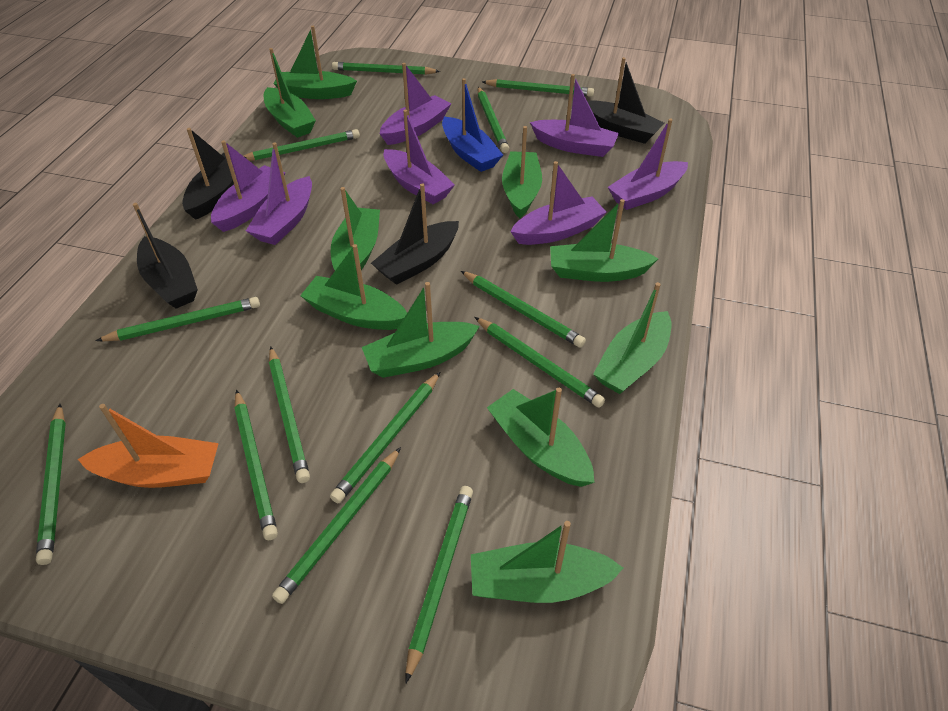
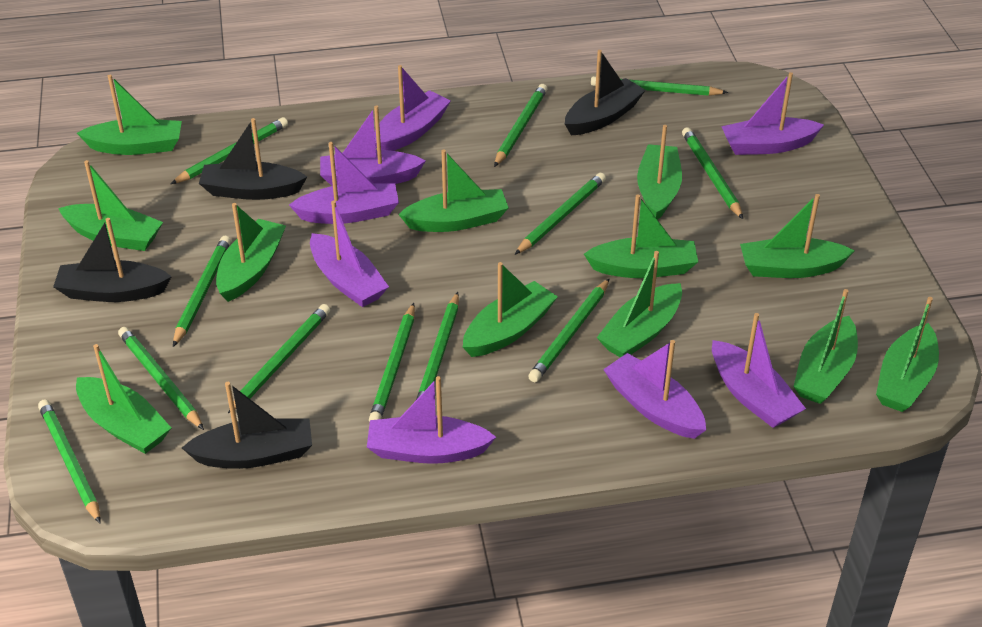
blue boat: 1 -> 0
green boat: 10 -> 12
green pencil: 13 -> 12
orange boat: 1 -> 0
purple boat: 7 -> 8

